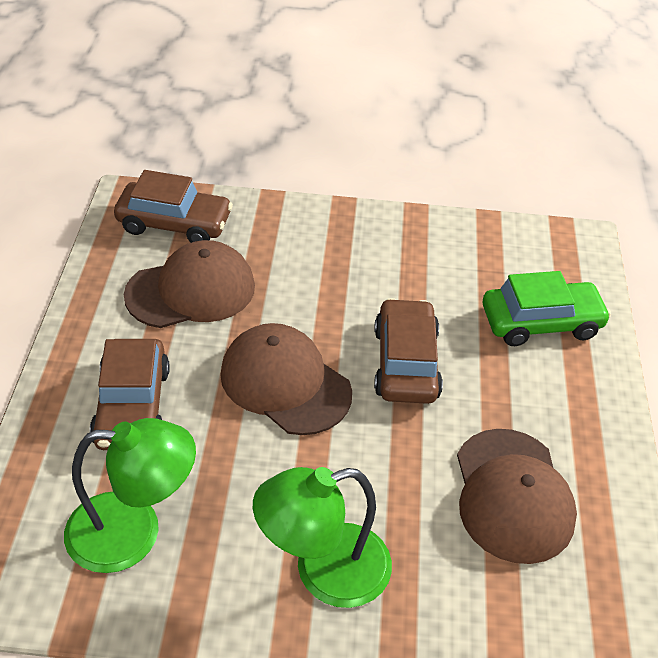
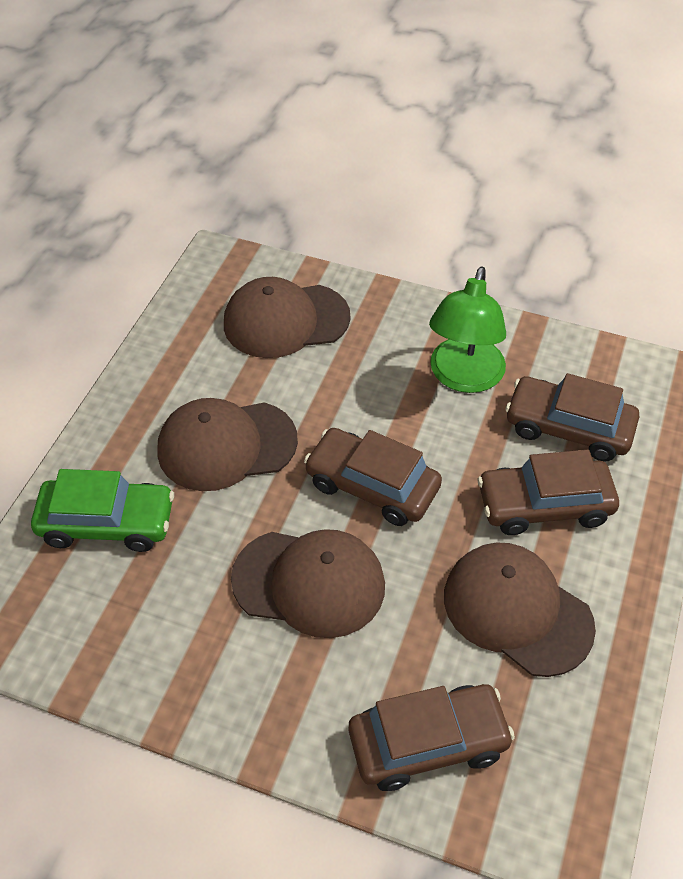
brown cap: 3 -> 4
brown car: 3 -> 4
green lamp: 2 -> 1

